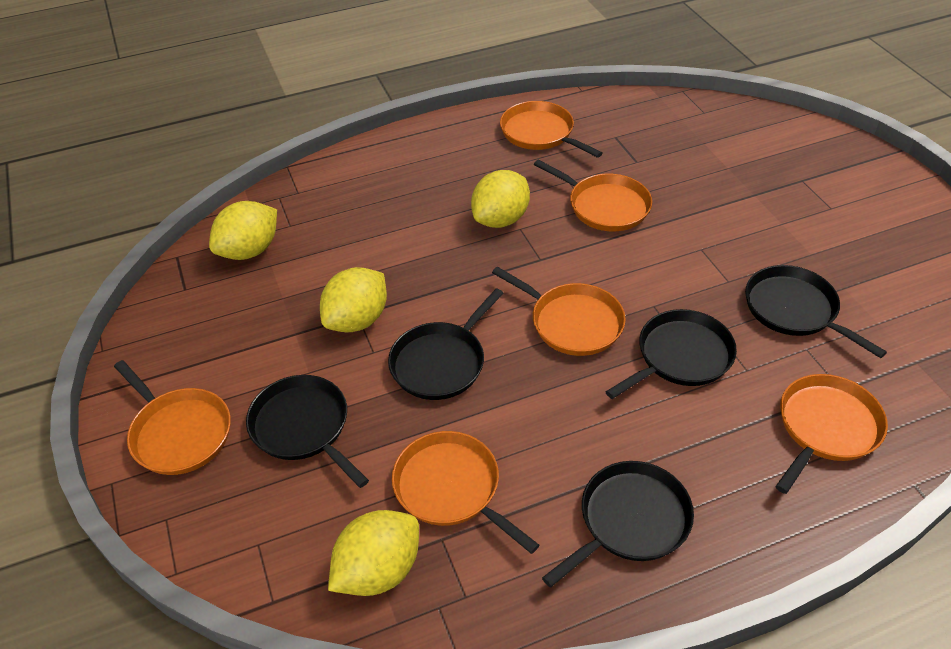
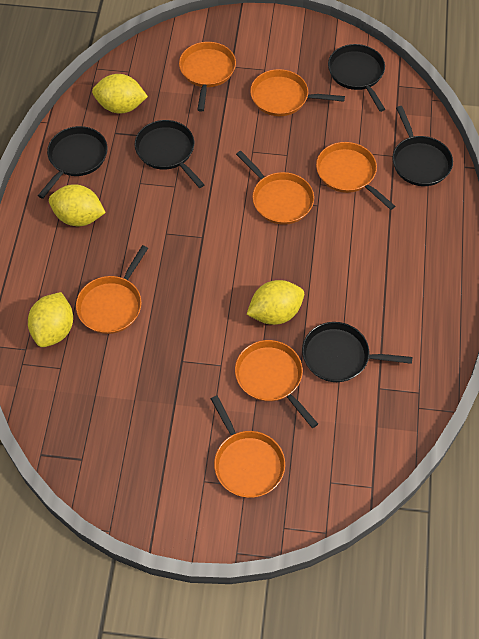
orange pan: 6 -> 7

